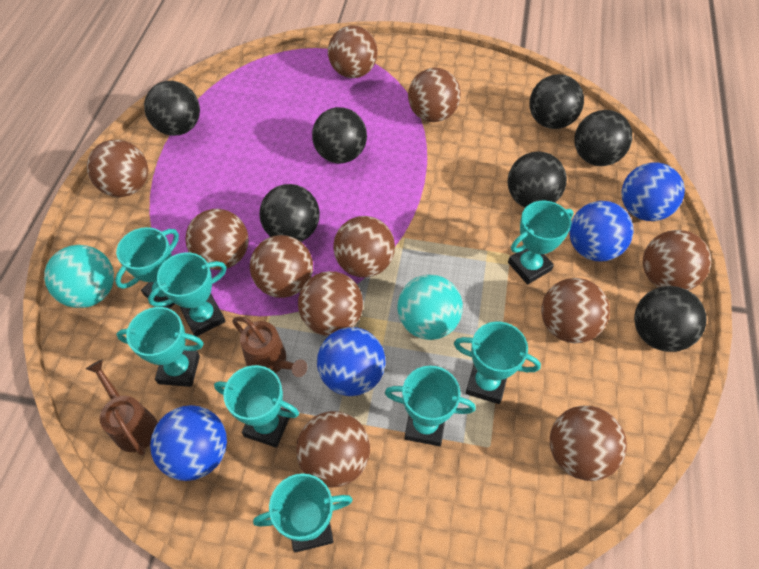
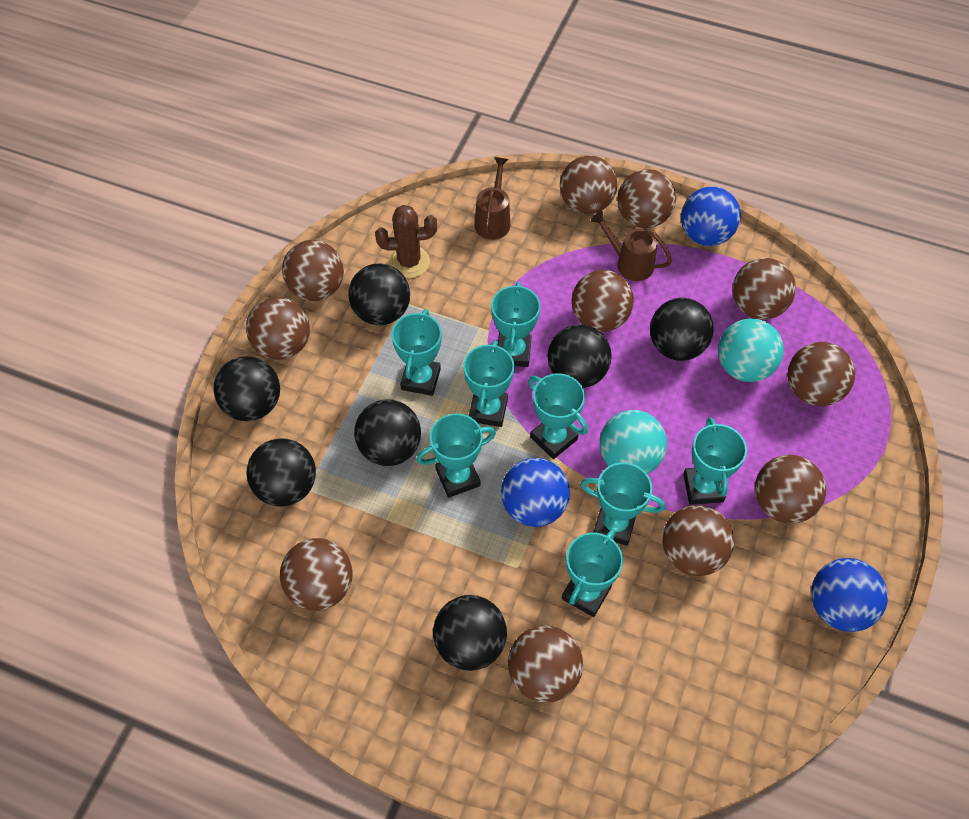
blue ball: 4 -> 3
brown cactus: 0 -> 1

